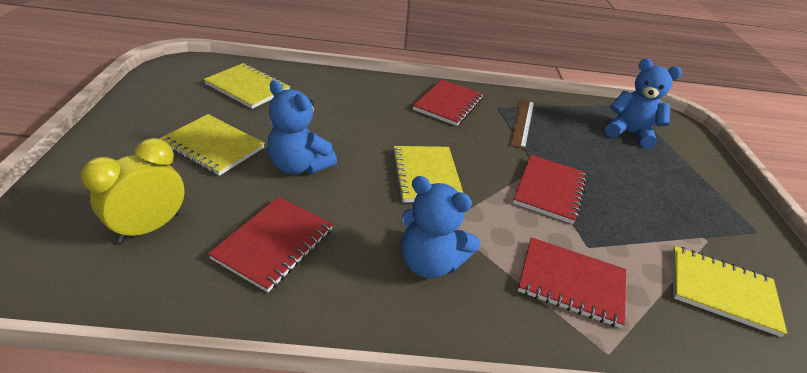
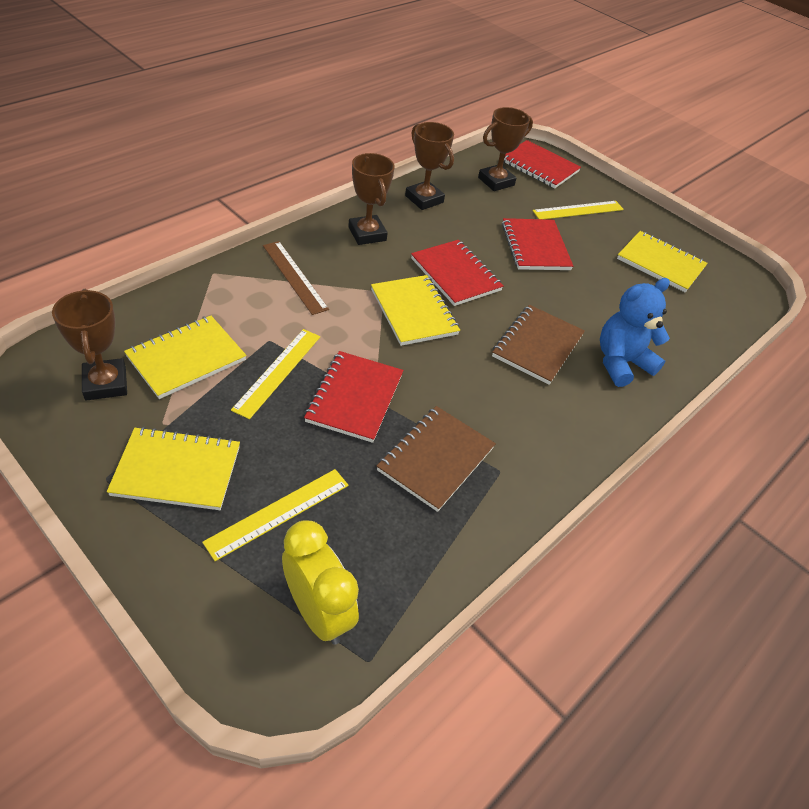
blue teddy bear: 3 -> 1
brown notebook: 0 -> 2
brown trophy: 0 -> 4
yellow ruler: 0 -> 3

